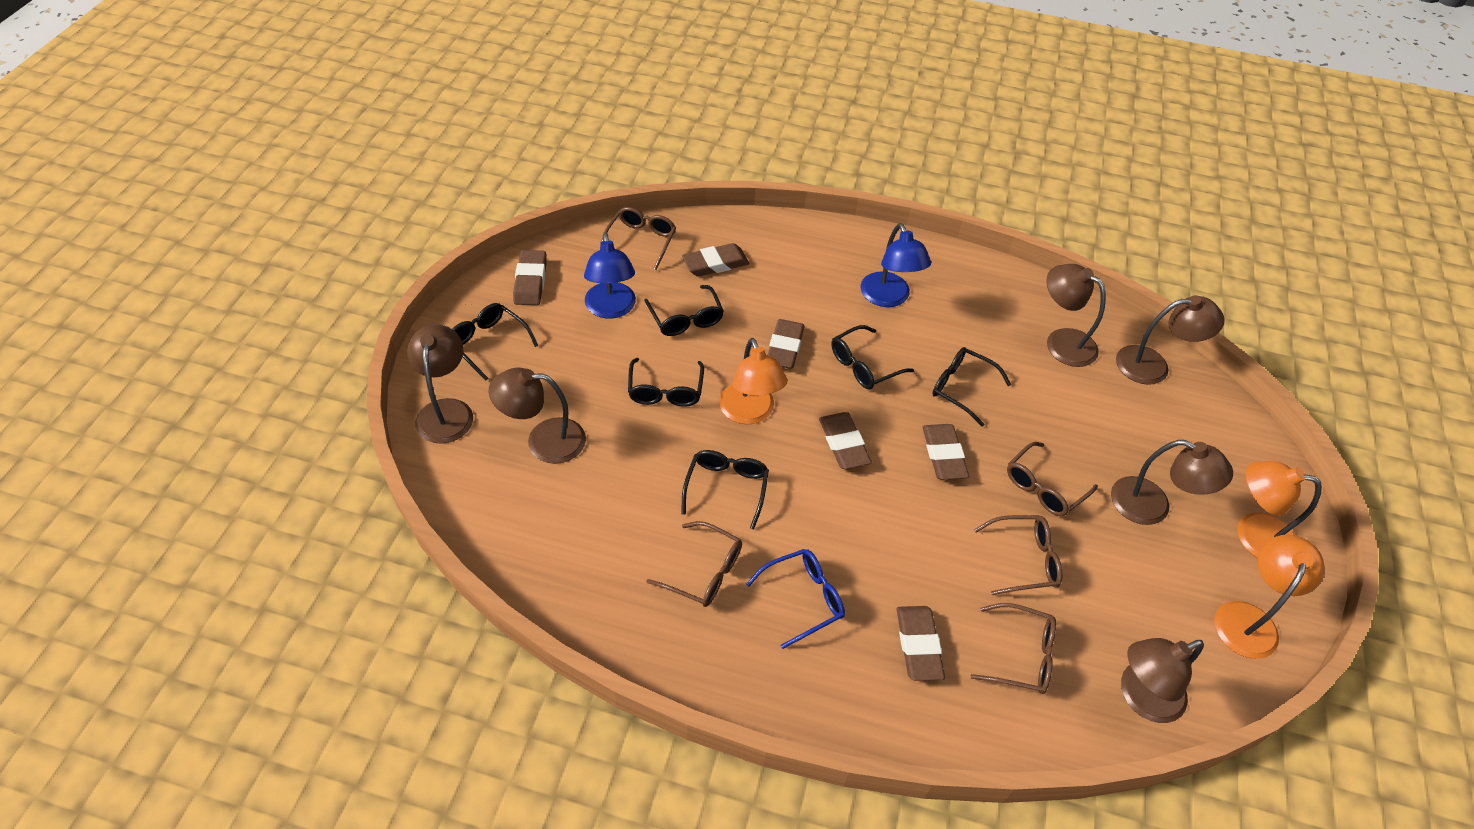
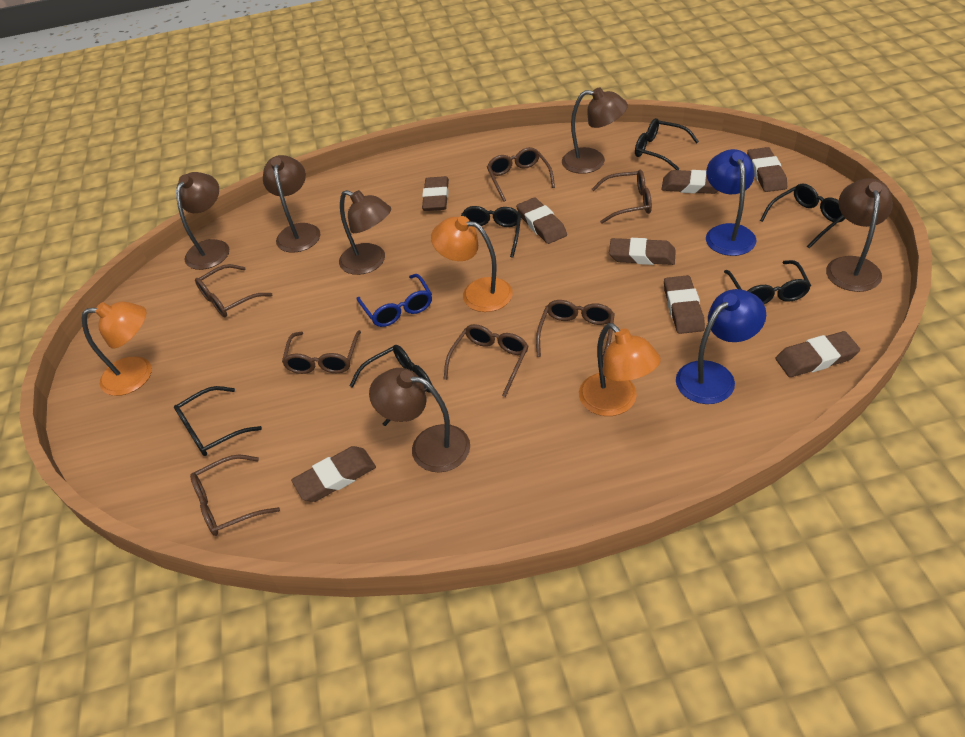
brown eraser: 6 -> 8
brown glasses: 5 -> 7

